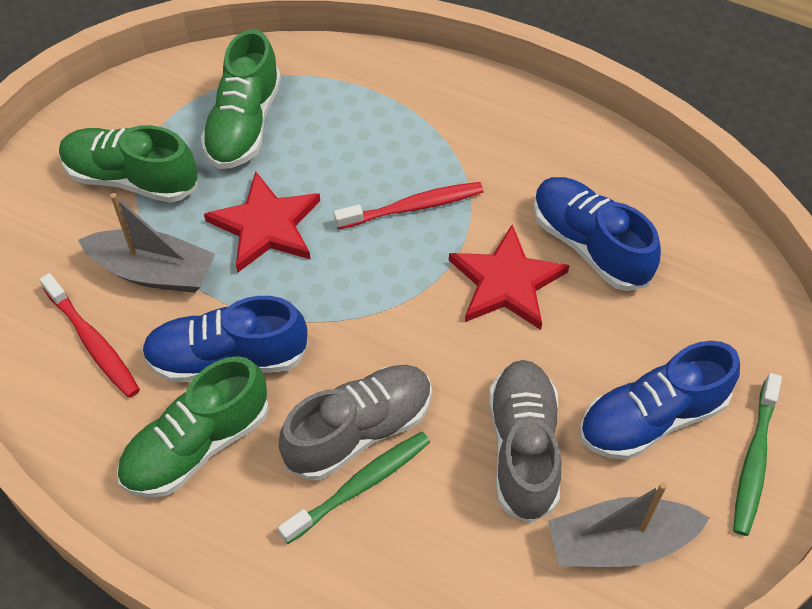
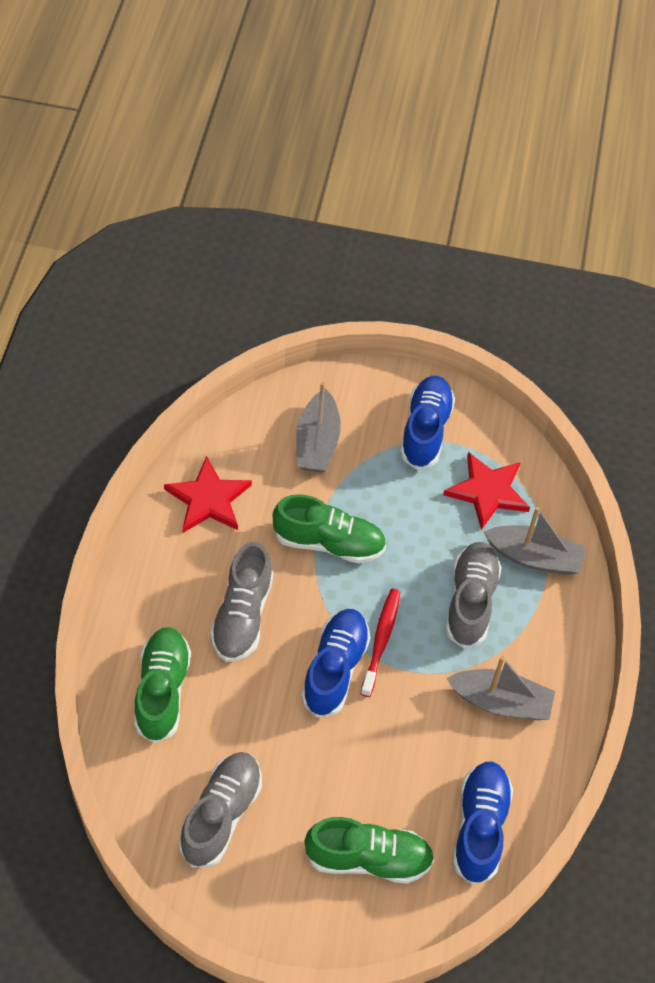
green toothbrush: 2 -> 0
grey boat: 2 -> 3
grey shoe: 2 -> 3
red toothbrush: 2 -> 1

